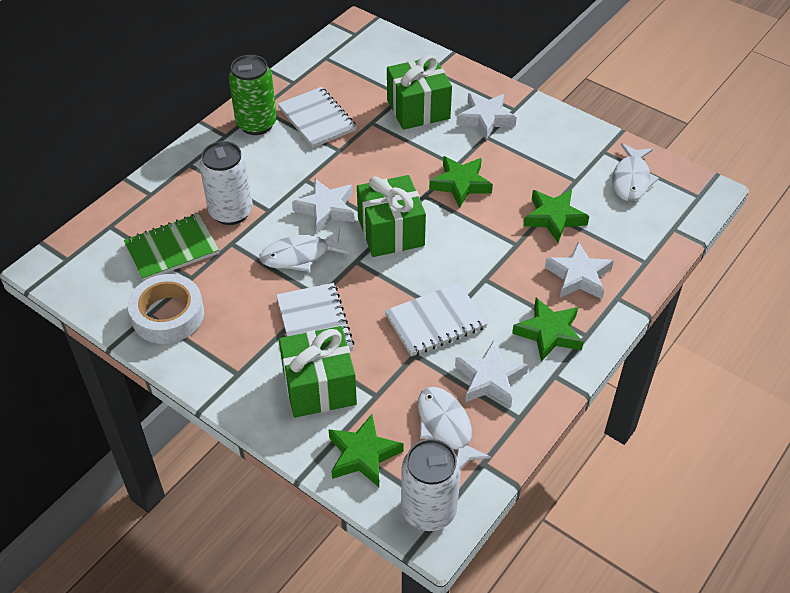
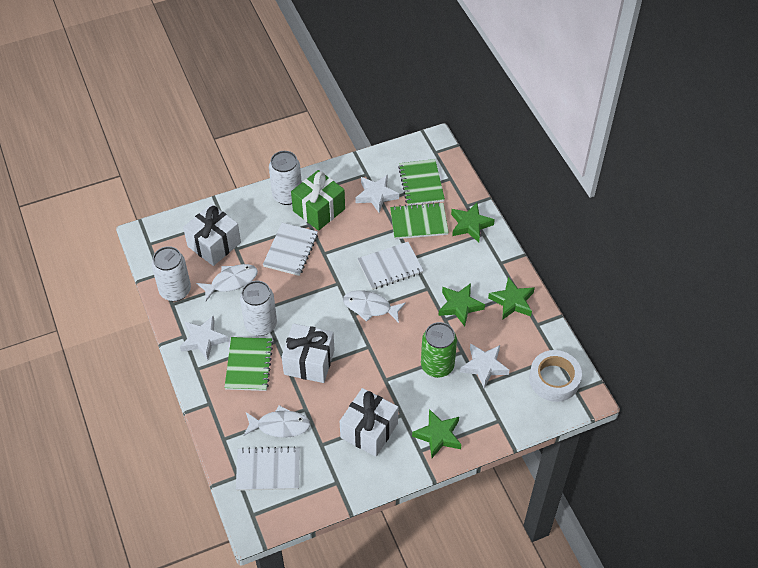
green gift: 3 -> 1
green notebook: 1 -> 3
white can: 2 -> 3
white gift: 0 -> 3
white star: 4 -> 3

